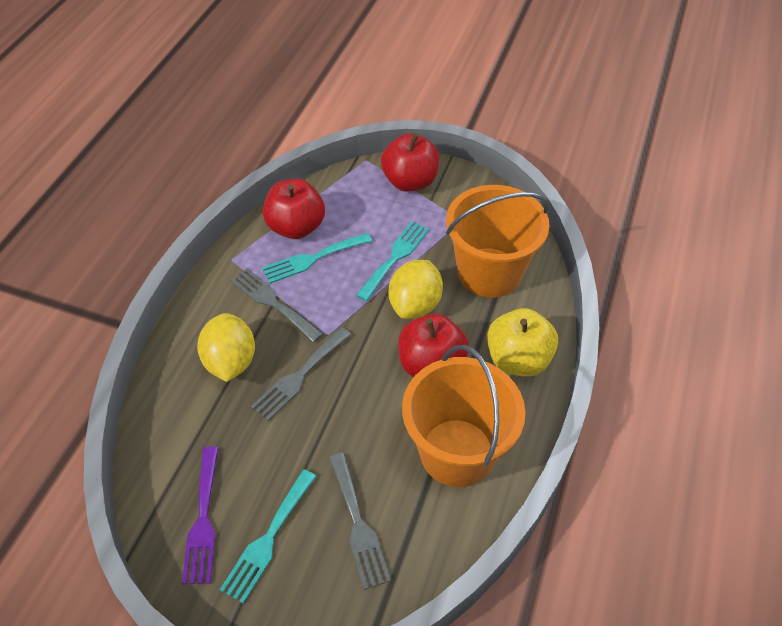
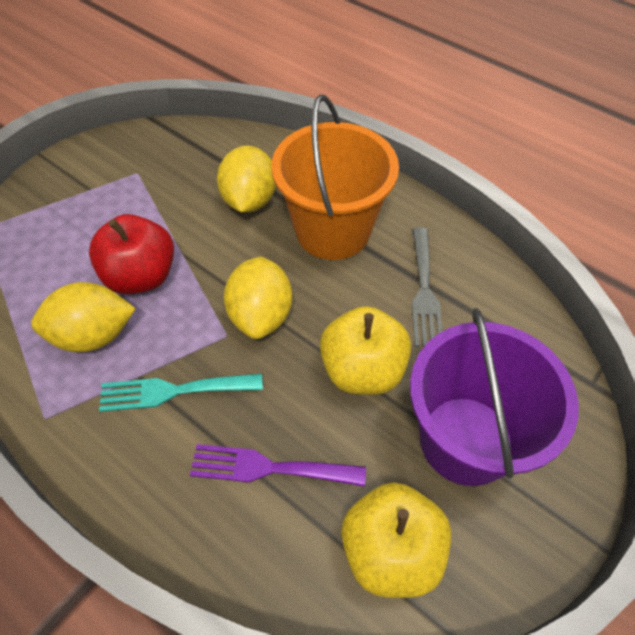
grey fork: 3 -> 1
orange bucket: 2 -> 1
purple bucket: 0 -> 1
red apple: 3 -> 1
turquoise fork: 3 -> 1
yellow apple: 1 -> 2
yellow lemon: 2 -> 3

